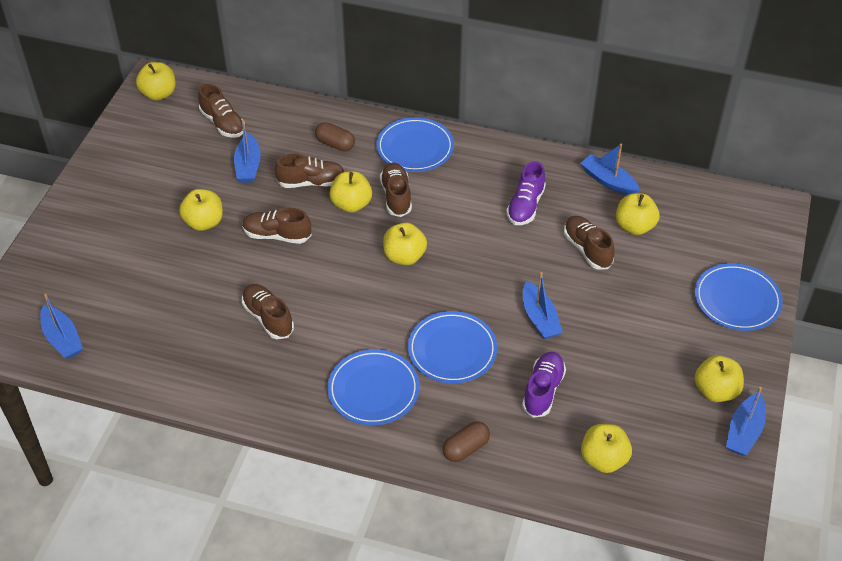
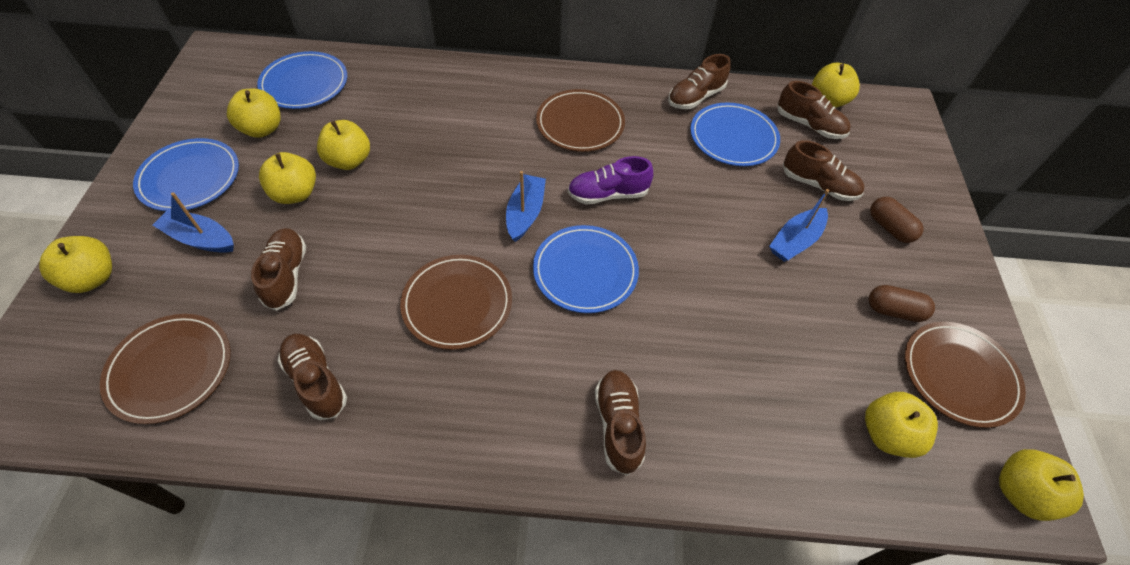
blue boat: 5 -> 3
brown plate: 0 -> 4
purple shoe: 2 -> 1

